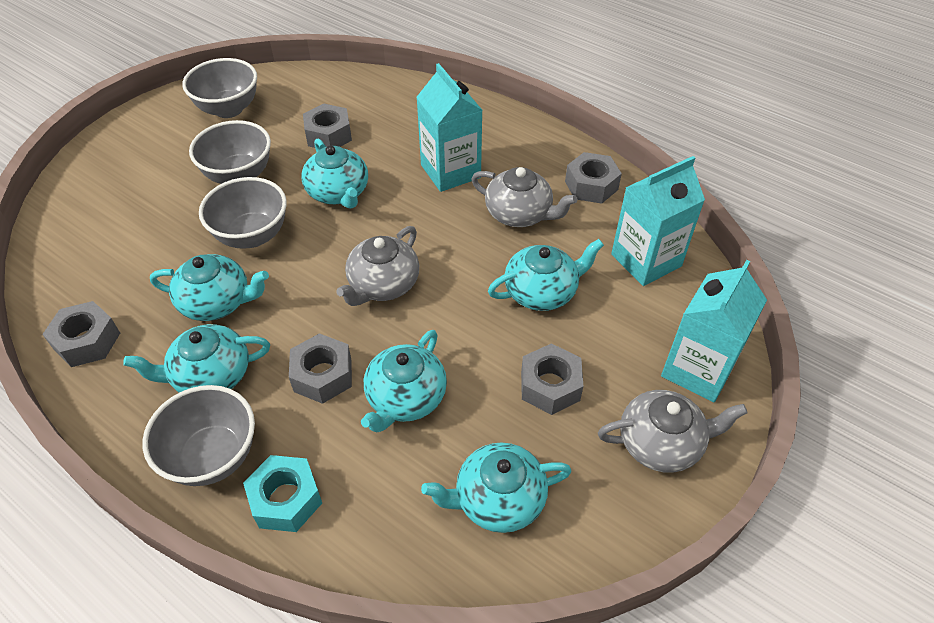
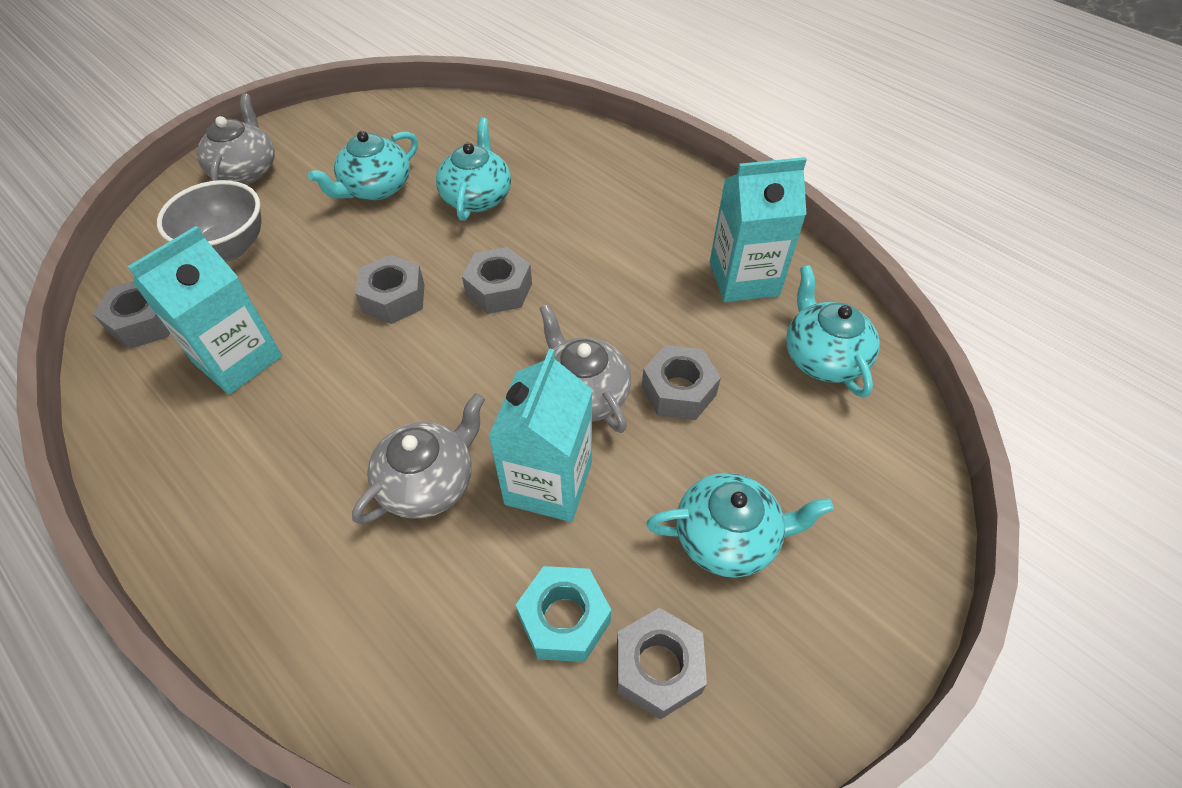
grey bowl: 4 -> 1
turquoise teapot: 6 -> 4

